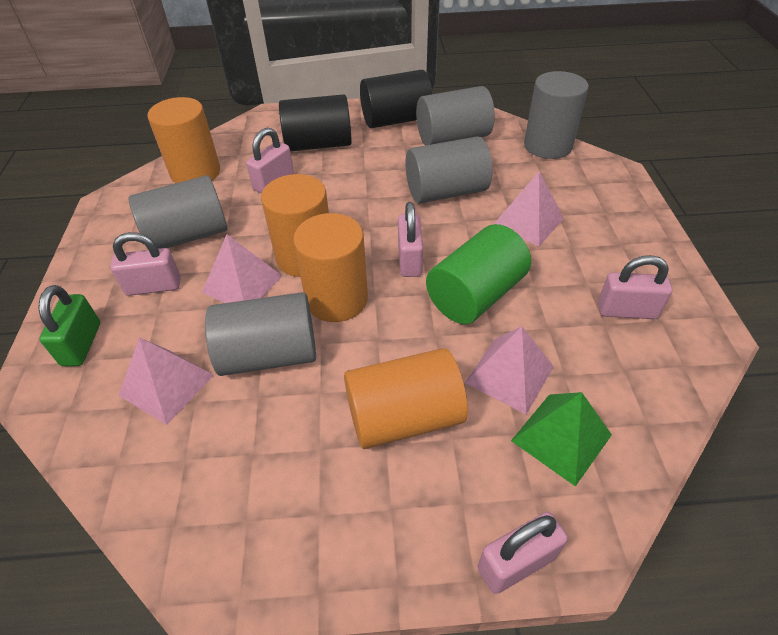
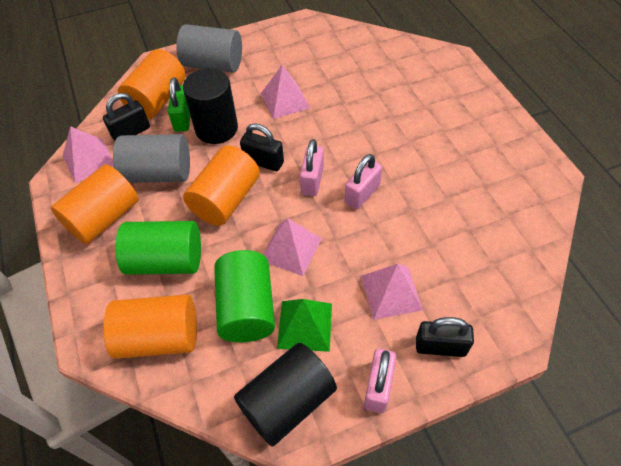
black padlock: 0 -> 3
green cylinder: 1 -> 2
grey cylinder: 5 -> 2
pink padlock: 5 -> 3

